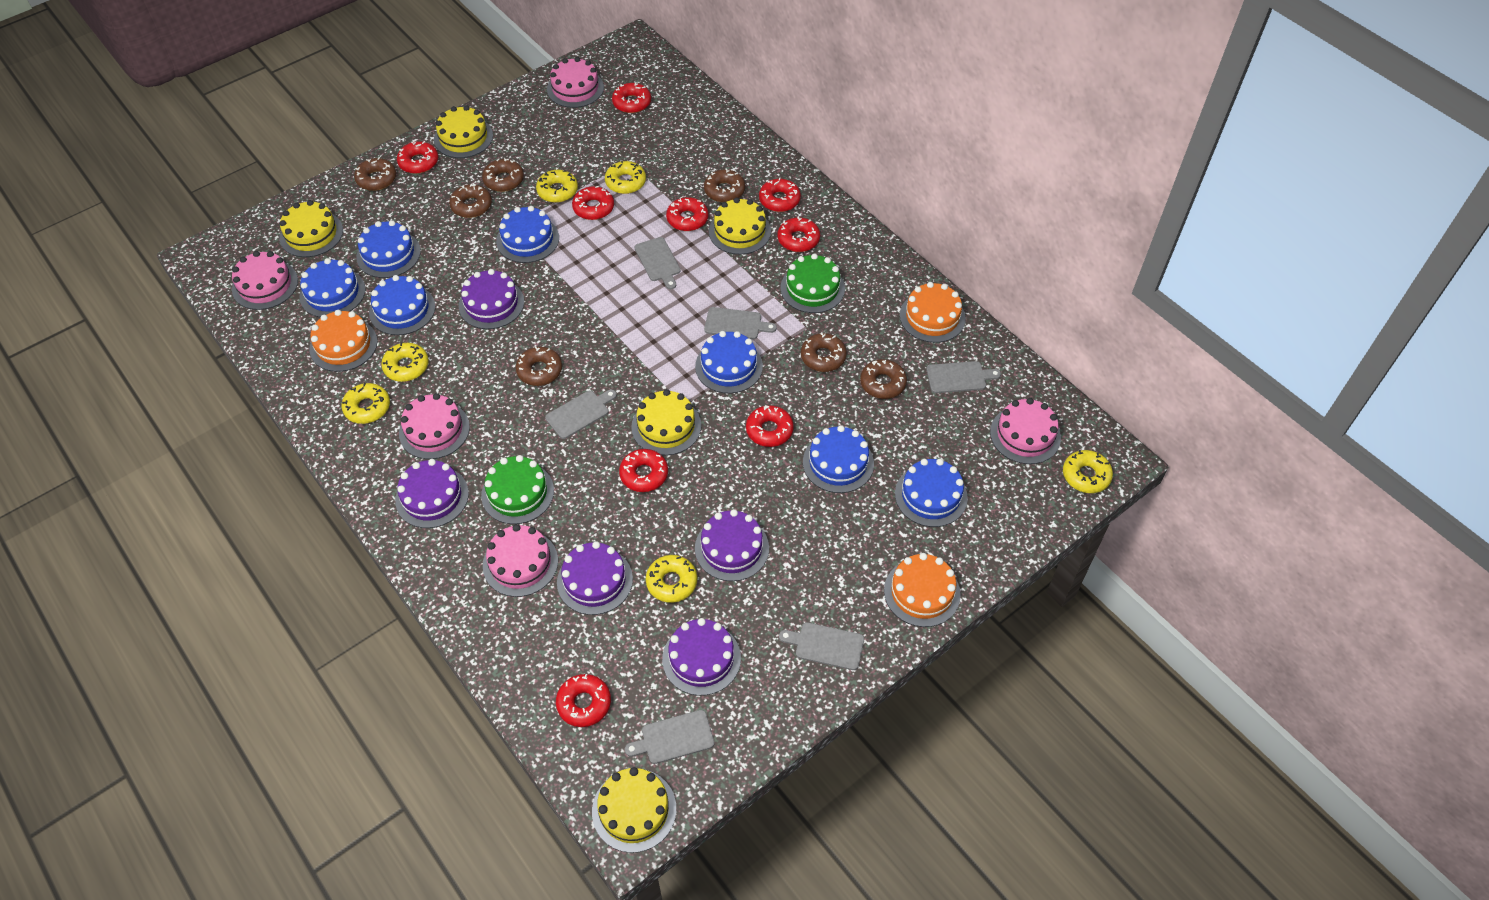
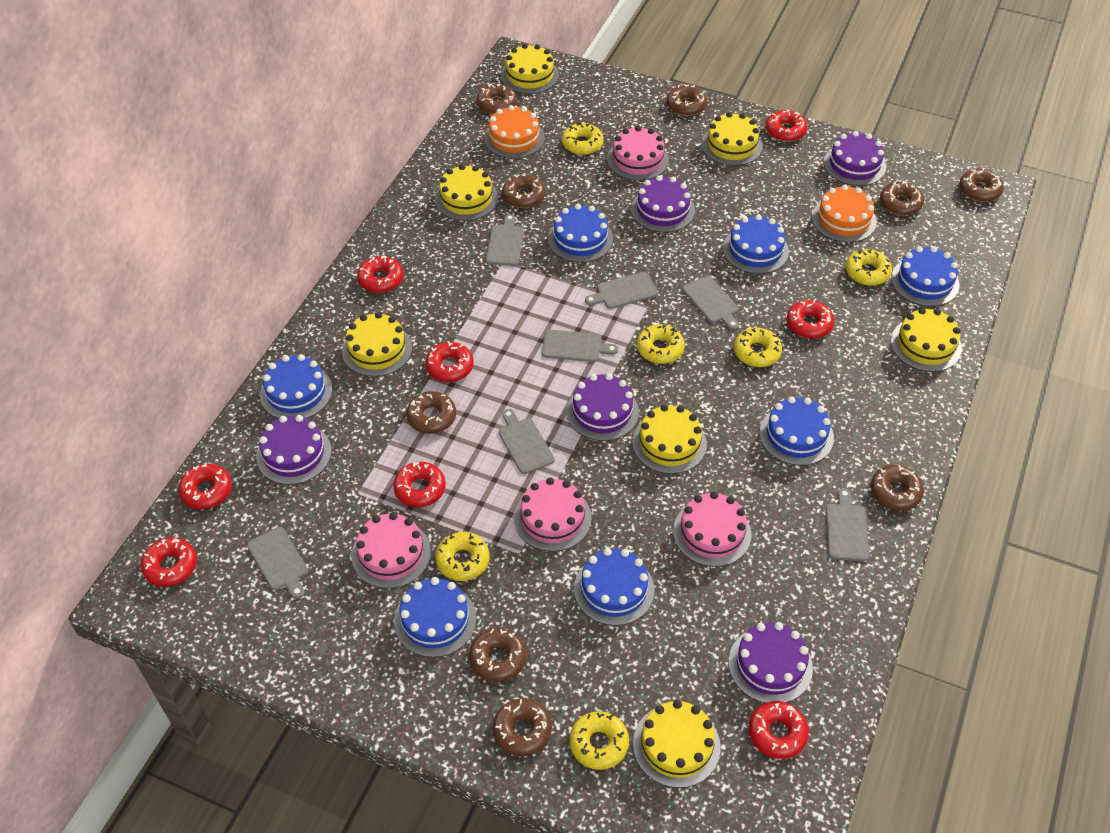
brown donut: 7 -> 9
green cake: 2 -> 0
grey cutting board: 6 -> 7
orange cake: 3 -> 2
pink cake: 5 -> 4
red donut: 9 -> 8
yellow cake: 5 -> 7

